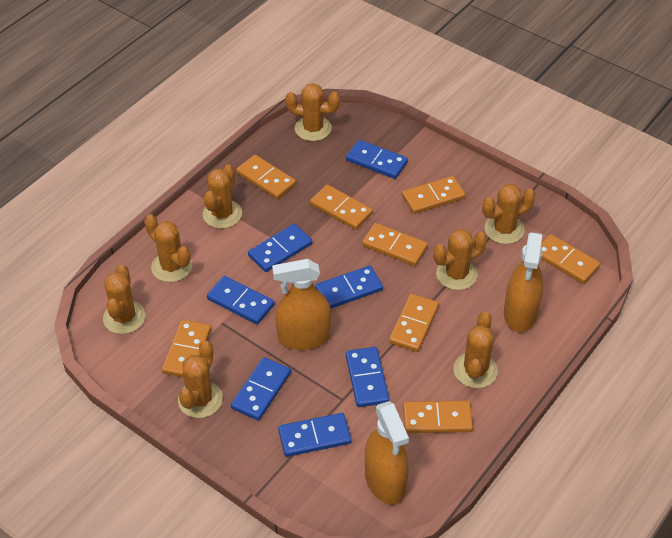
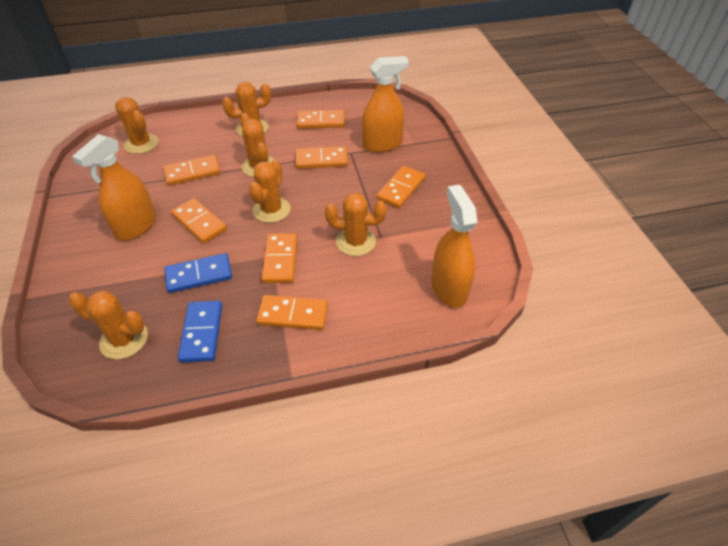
blue domino: 7 -> 2
orange cactus: 8 -> 6
orange domino: 8 -> 7

